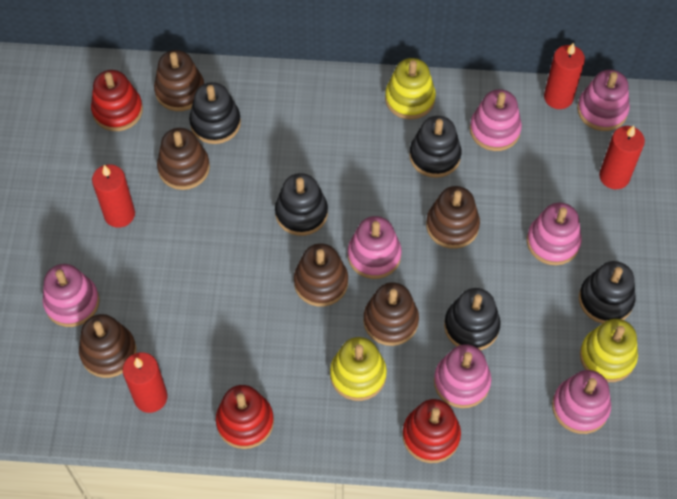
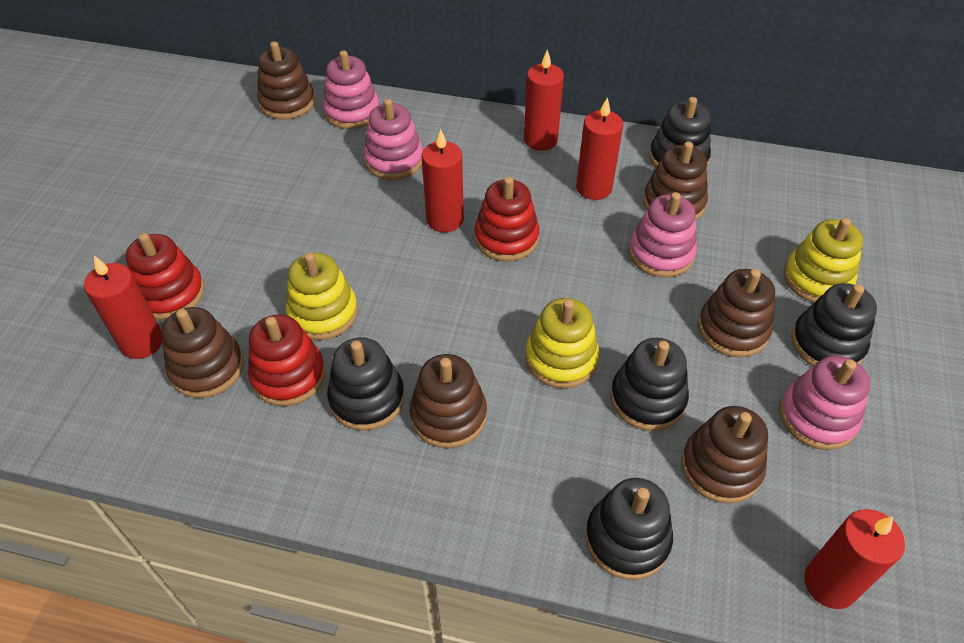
pink stacking toy: 7 -> 4
red candle: 4 -> 5

